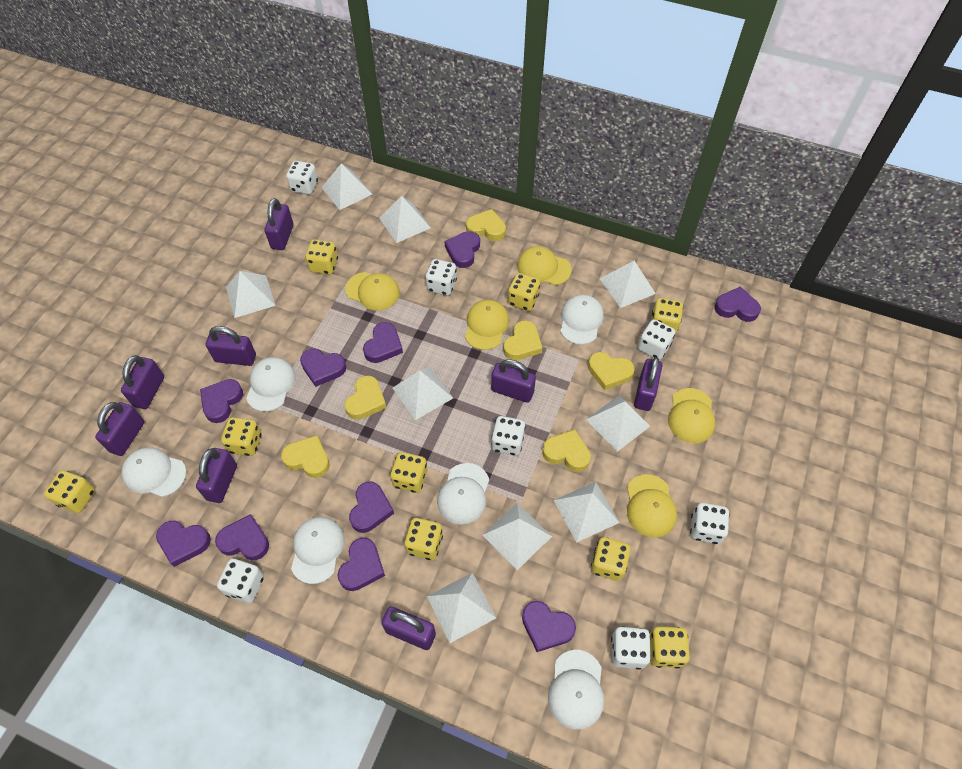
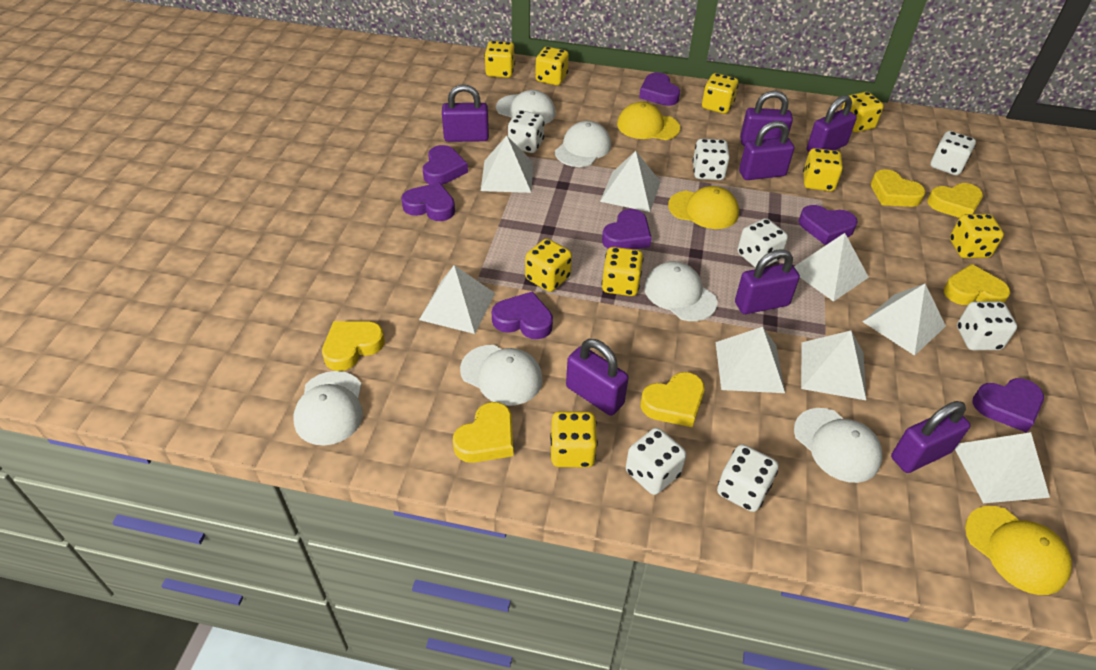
purple heart: 10 -> 7
purple padlock: 8 -> 7
white pyramid: 9 -> 8
yellow cap: 5 -> 3

